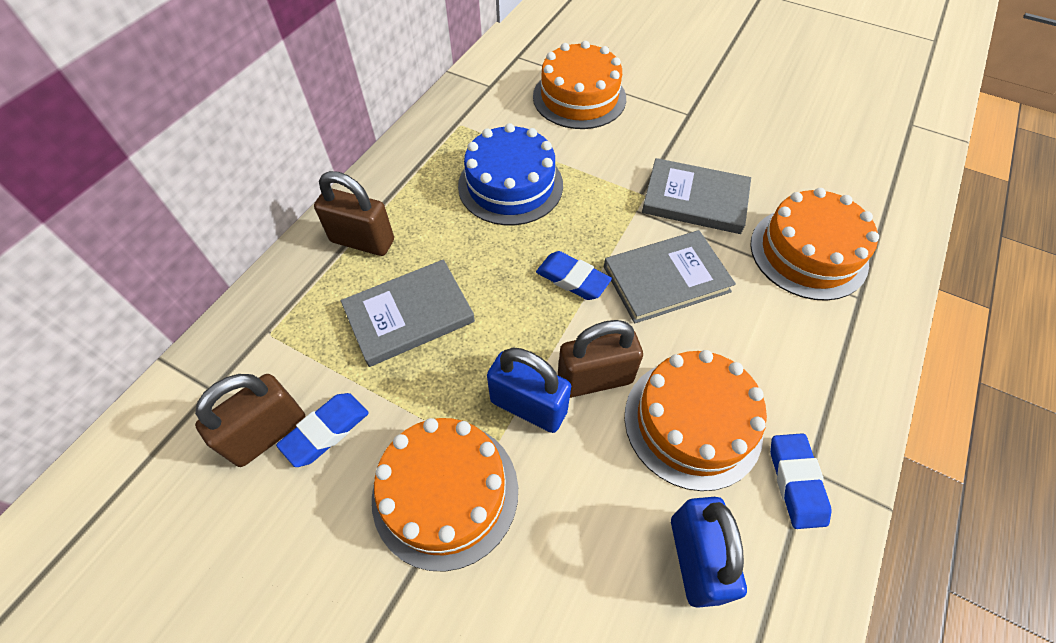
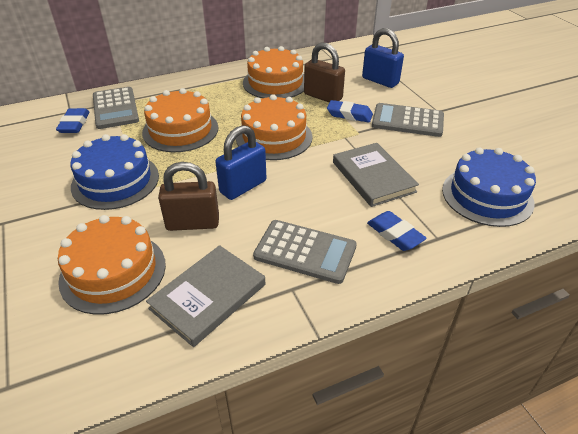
blue cake: 1 -> 2
brown padlock: 3 -> 2
grey book: 3 -> 2
grey calculator: 0 -> 3

